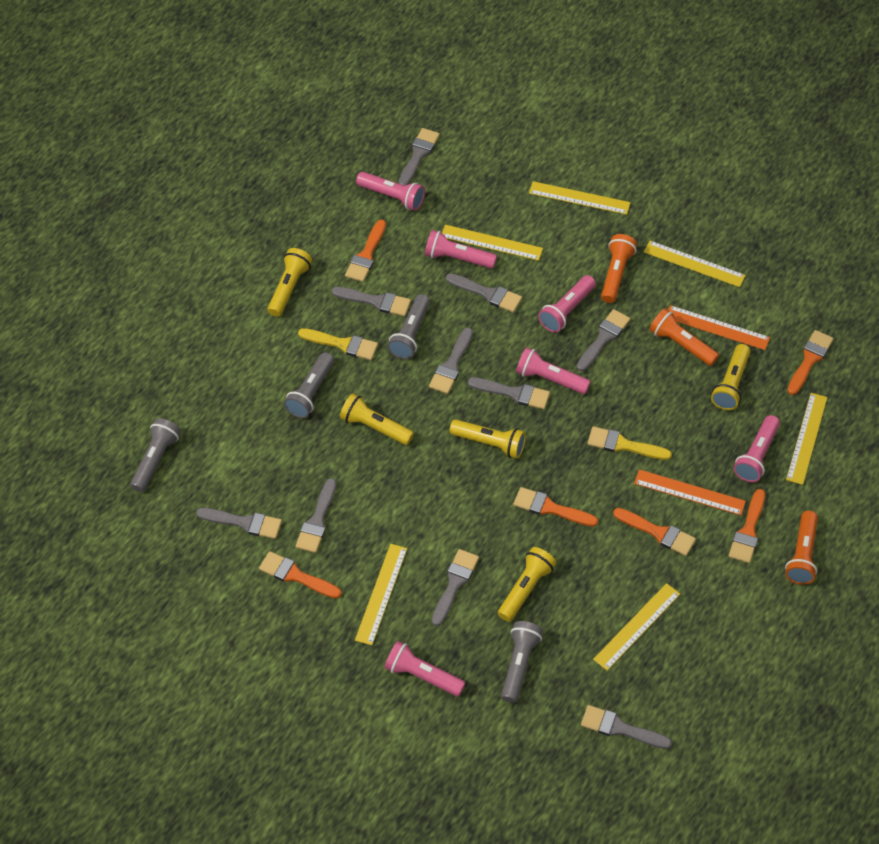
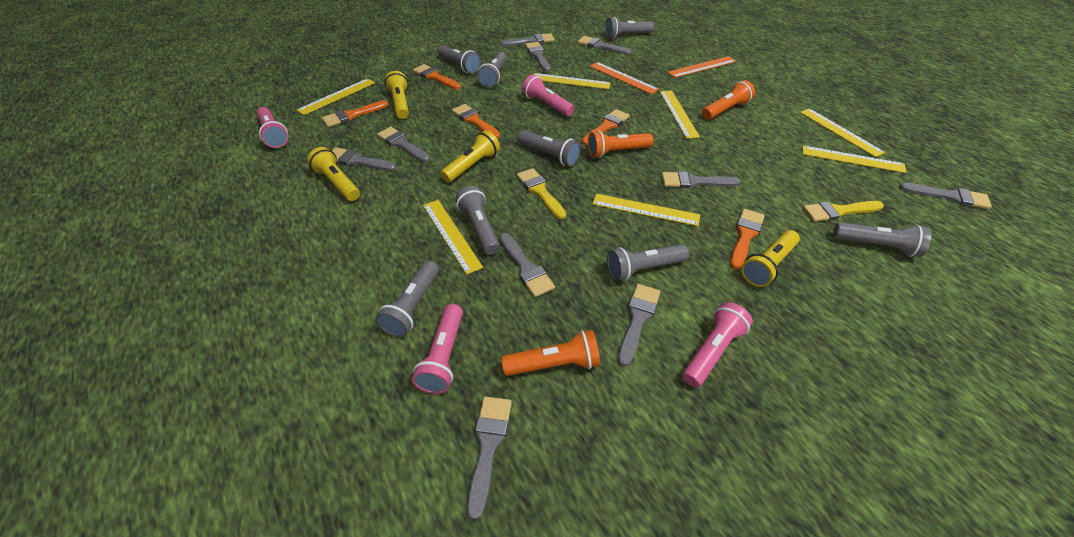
grey flashlight: 4 -> 8
orange brush: 6 -> 5
pink flashlight: 6 -> 4
yellow flashlight: 5 -> 4
yellow ruler: 6 -> 7

